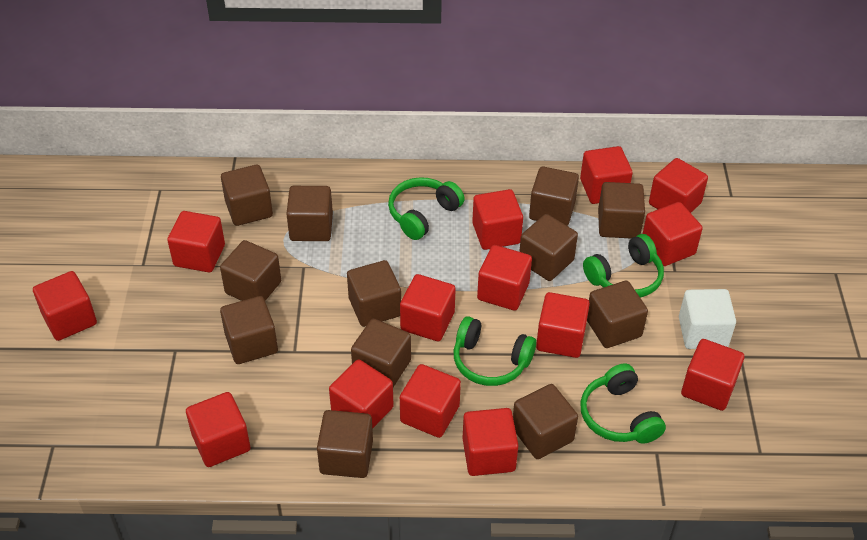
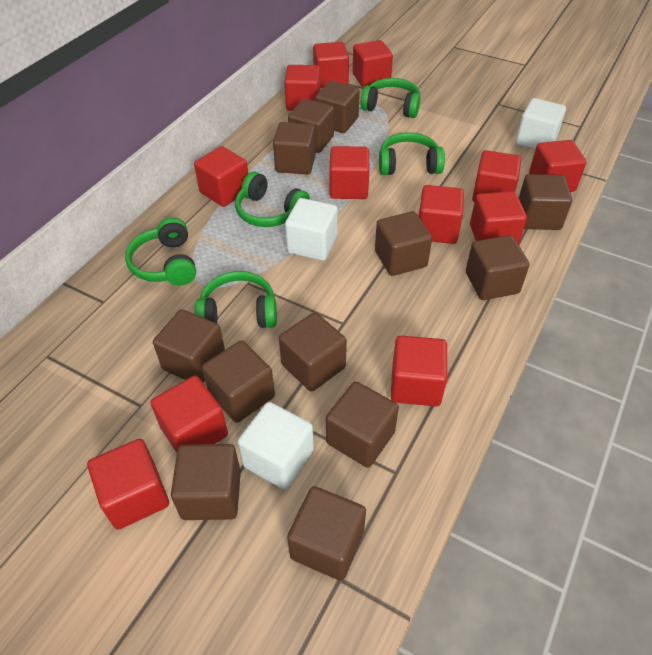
green headphones: 4 -> 5
red cube: 14 -> 12
white cube: 1 -> 3

